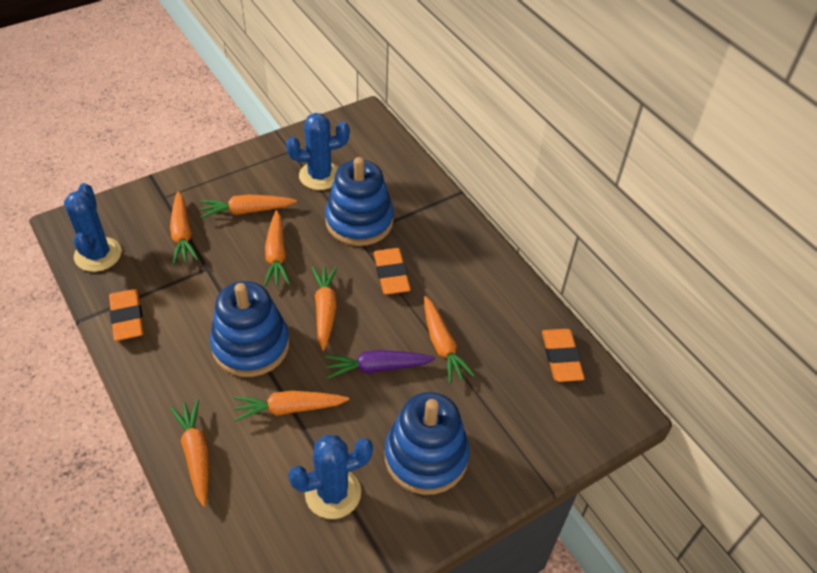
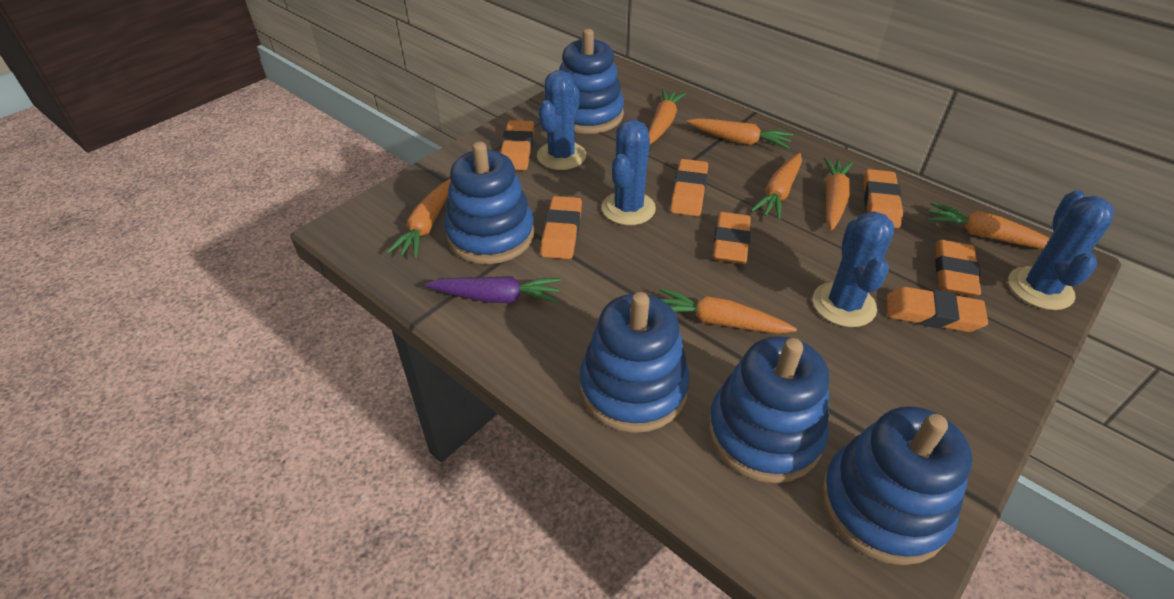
blue cactus: 3 -> 4
blue stacking toy: 3 -> 5
orange eraser: 3 -> 7

